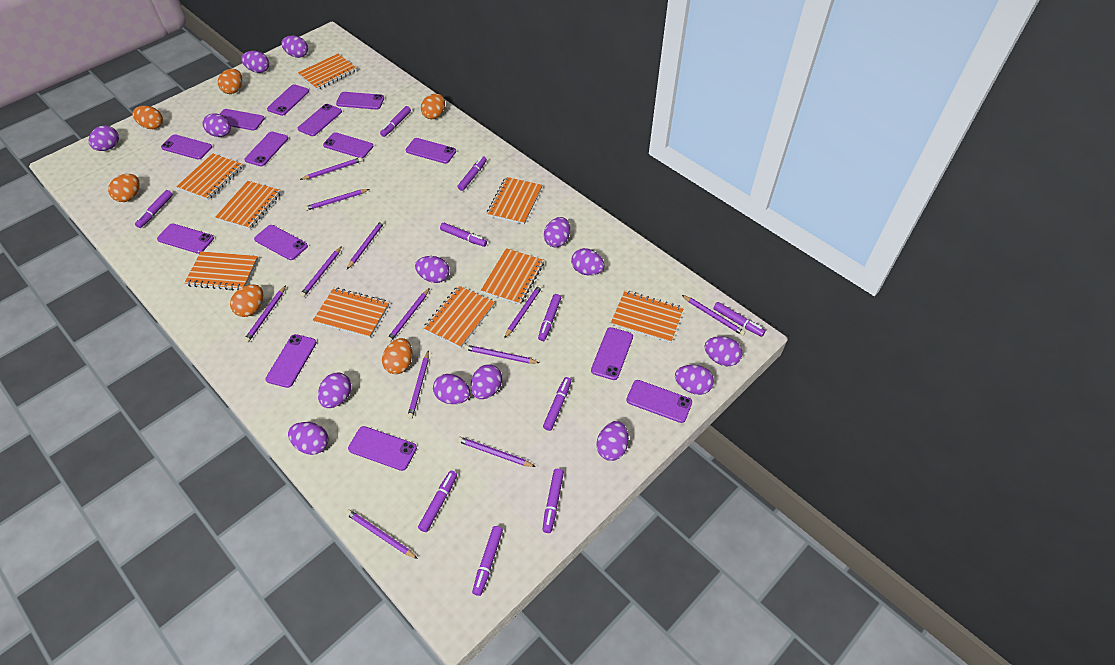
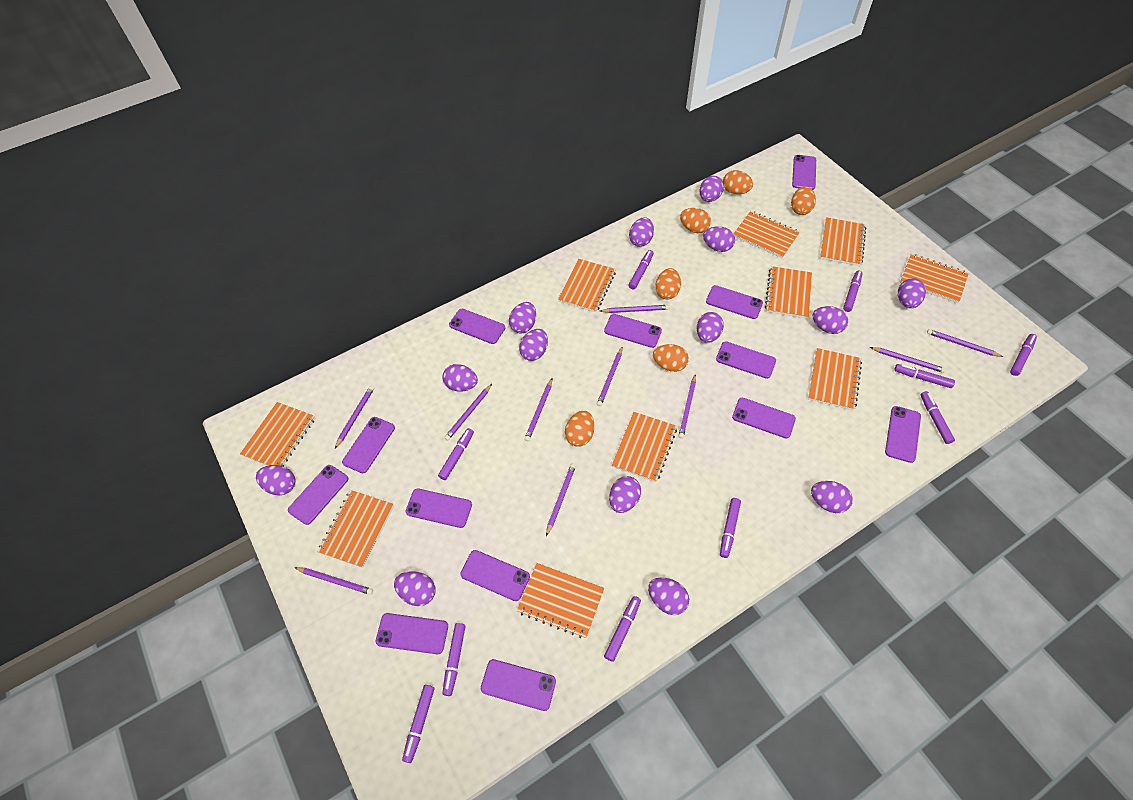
orange notebook: 9 -> 10
purple pencil: 12 -> 10
purple phone: 14 -> 13

